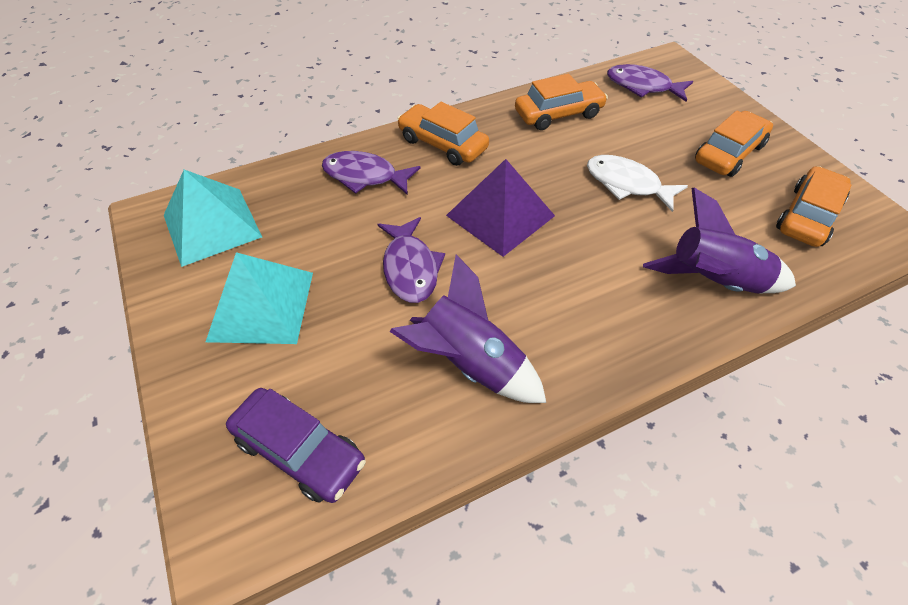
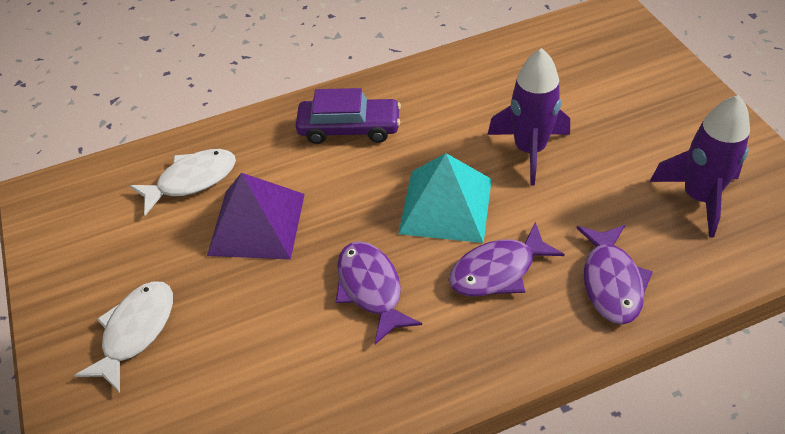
orange car: 4 -> 0
turquoise pyramid: 2 -> 1
white fish: 1 -> 2

